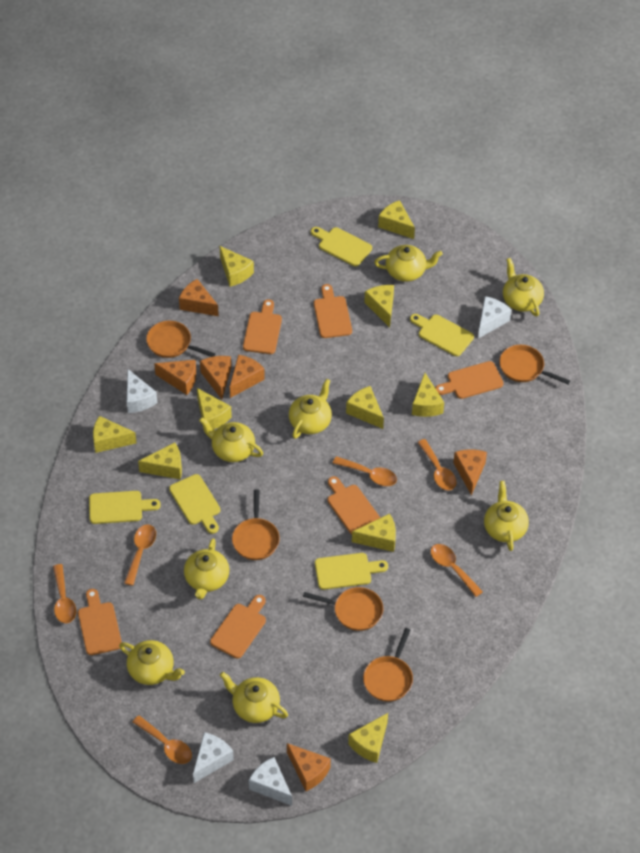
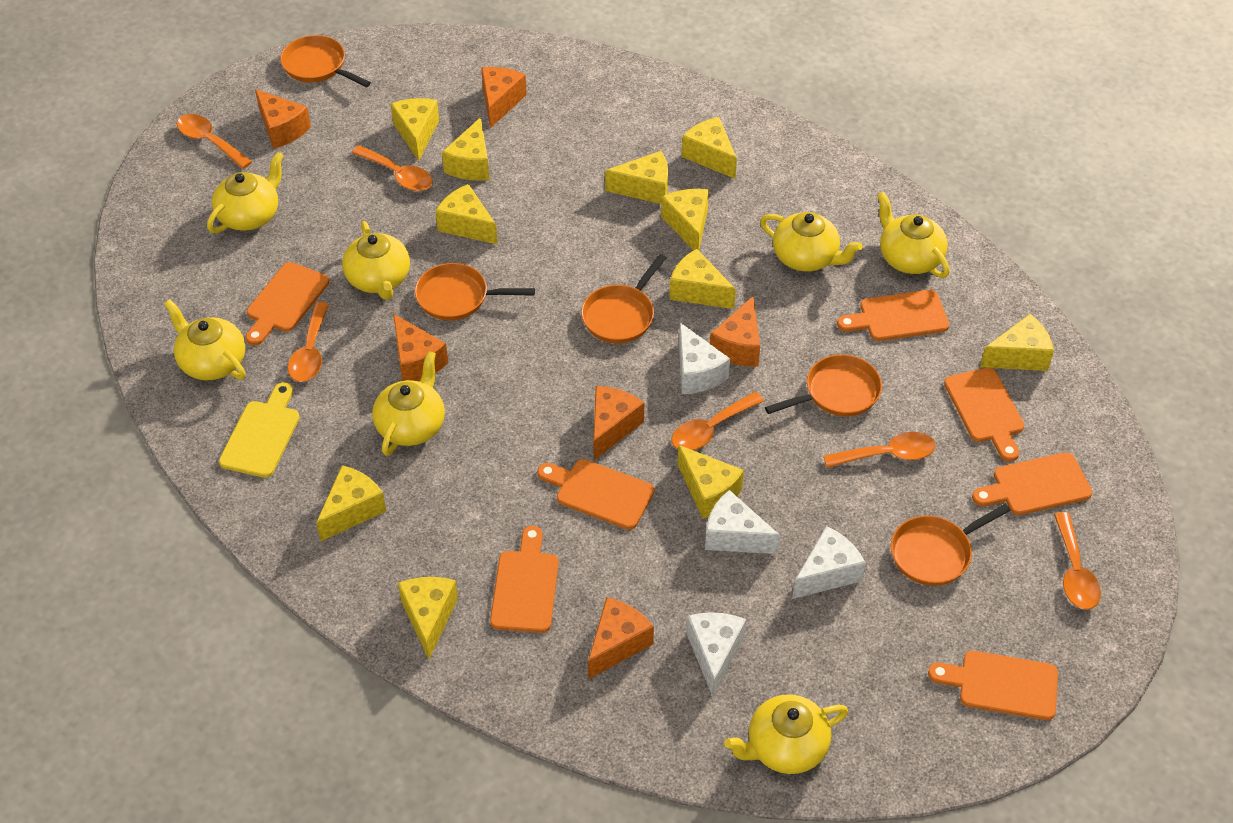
orange cutting board: 6 -> 7
yellow cheese: 10 -> 11
yellow cutting board: 5 -> 1
yellow teapot: 8 -> 7

